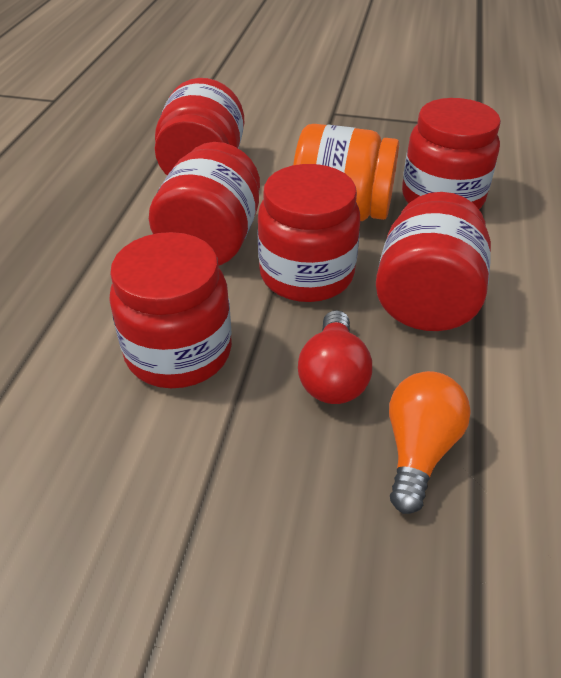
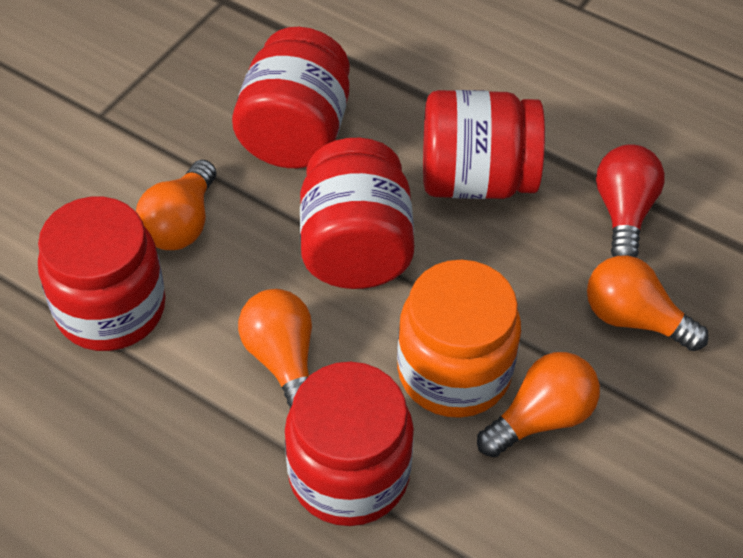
orange light bulb: 1 -> 4
red jar: 6 -> 5

